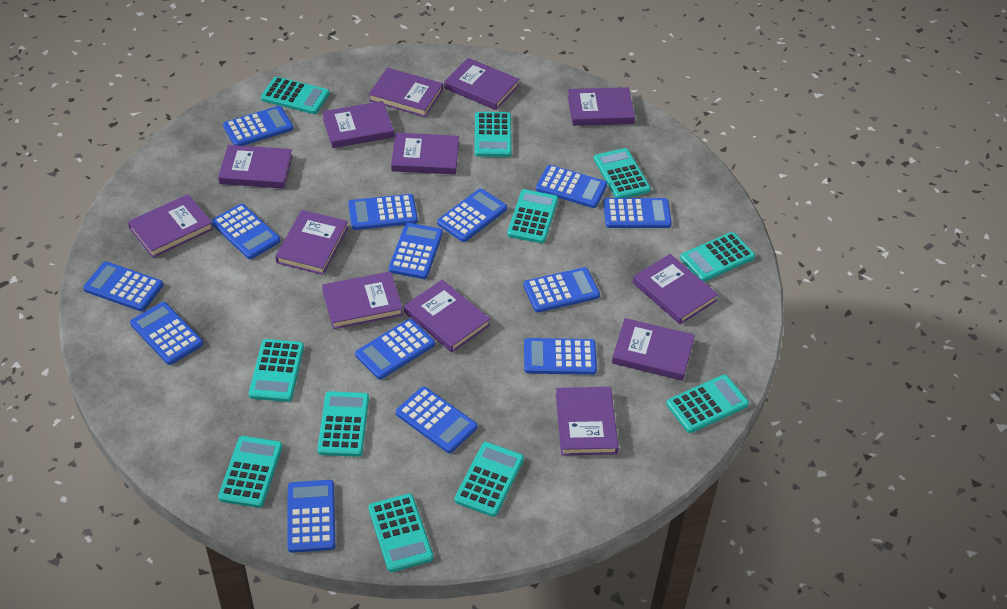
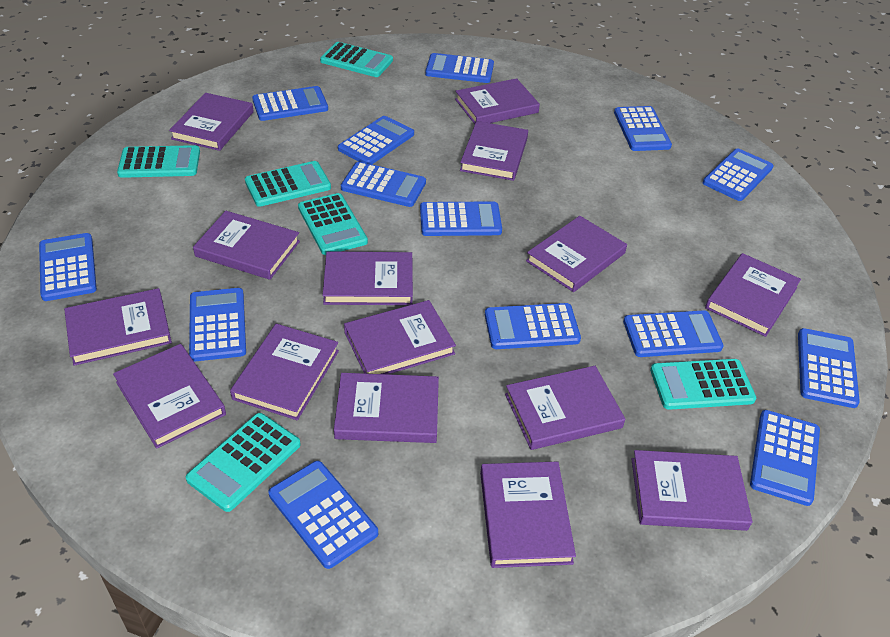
purple book: 13 -> 15
turquoise calculator: 11 -> 6

